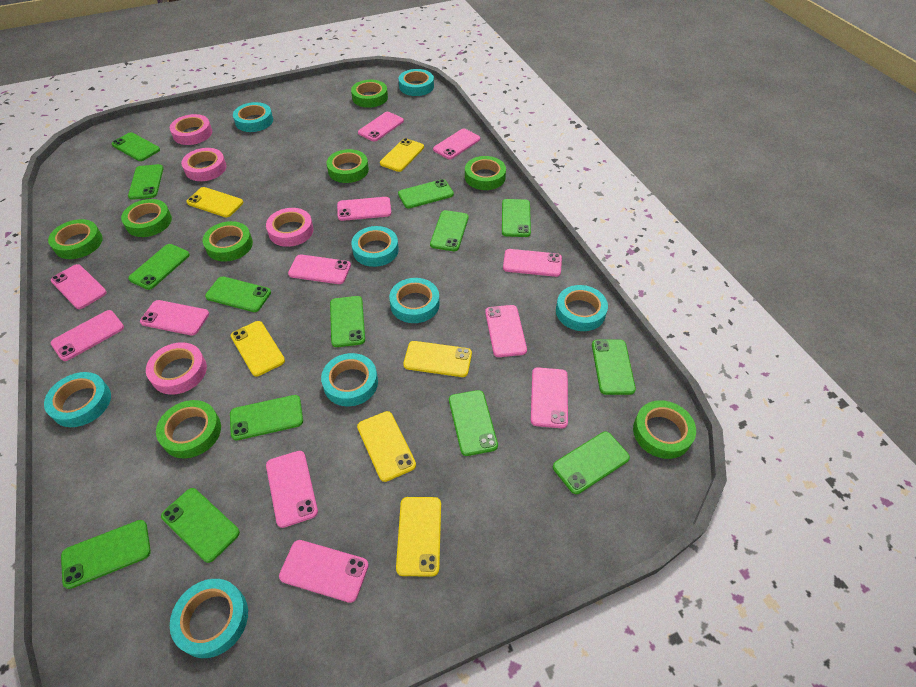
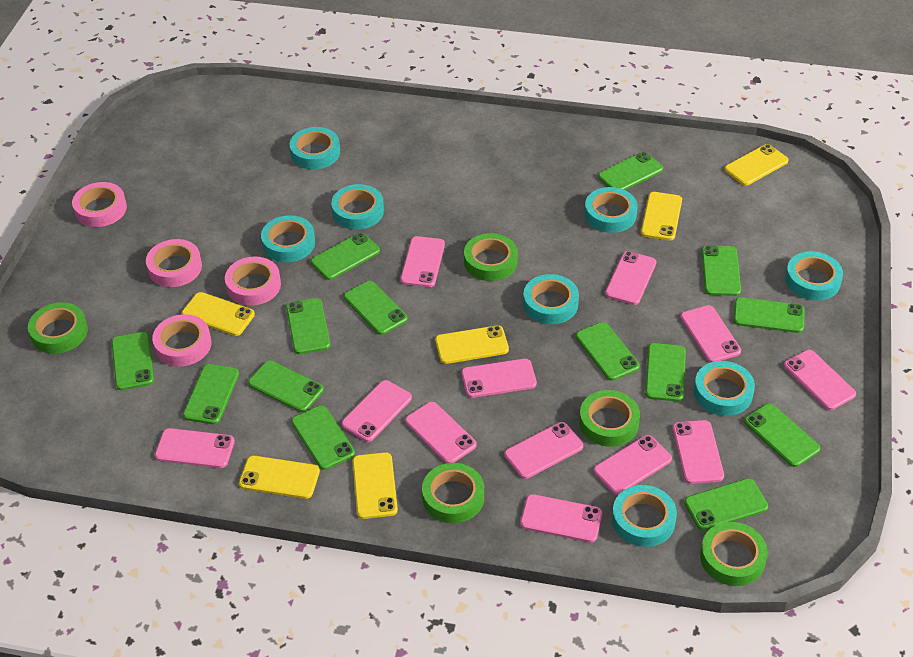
green tape: 8 -> 5

